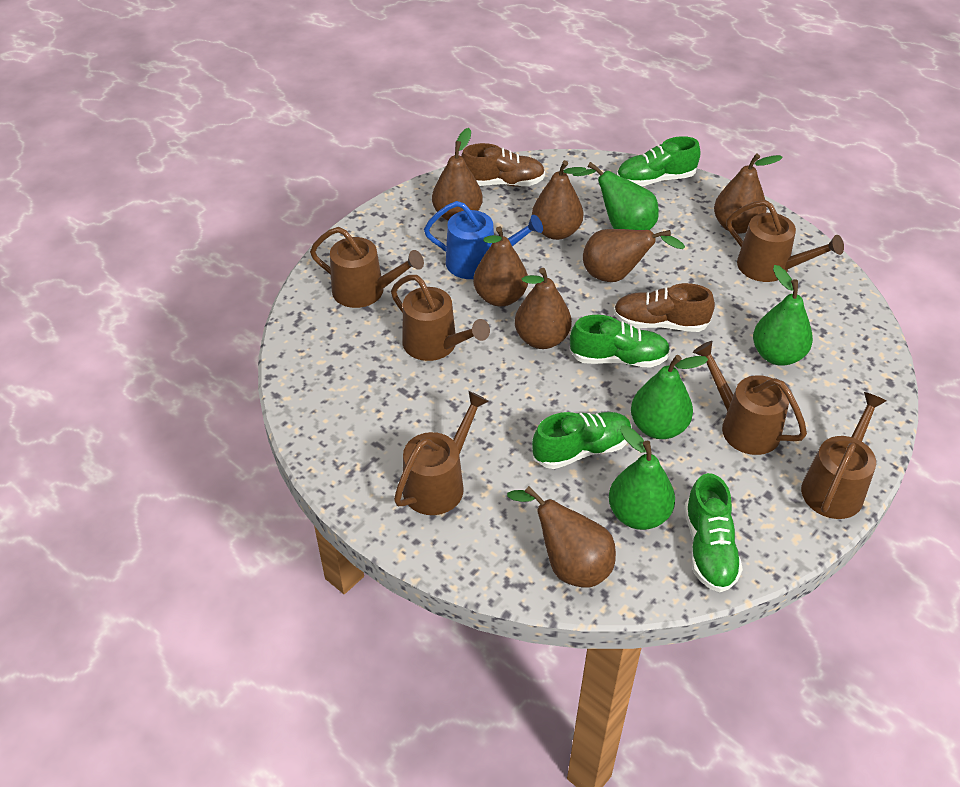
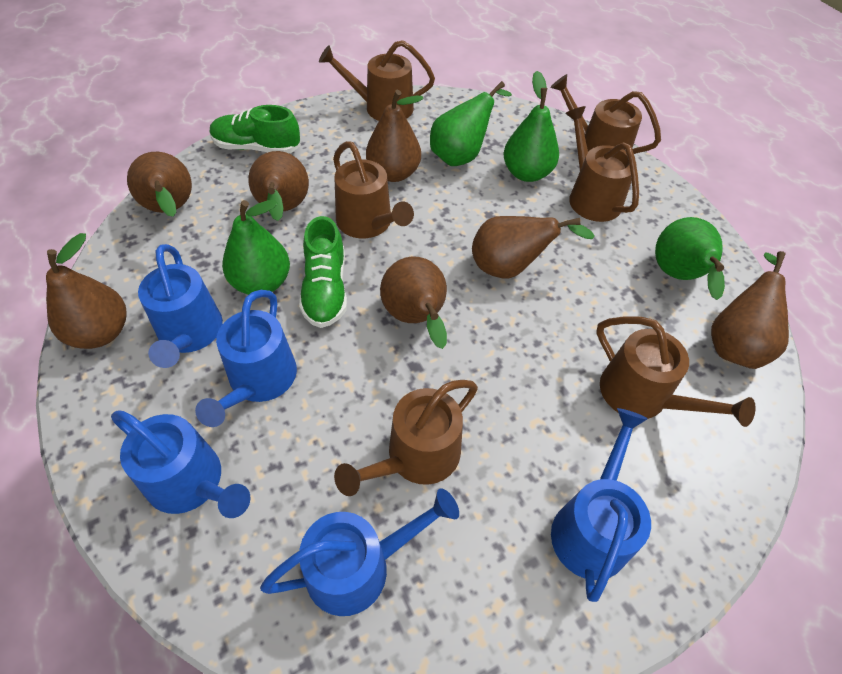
blue watering can: 1 -> 5
brown shoe: 2 -> 0
green shoe: 4 -> 2

